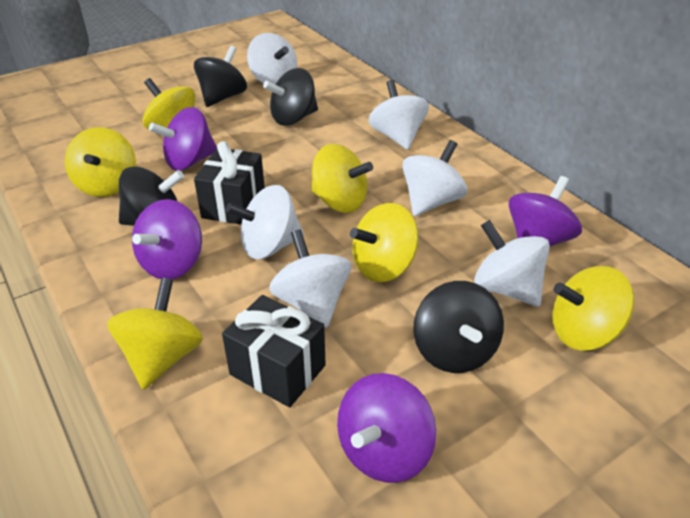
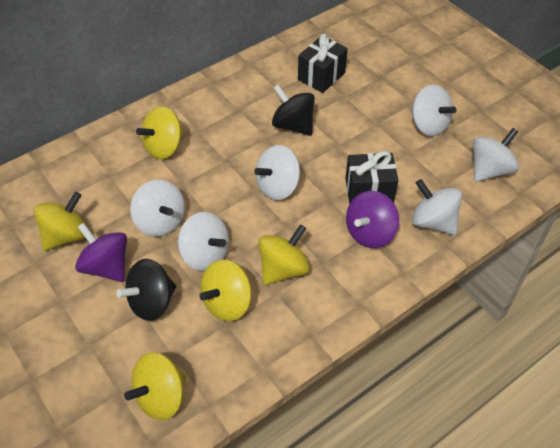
black spinning top: 4 -> 2
purple spinning top: 4 -> 2
yellow spinning top: 6 -> 5

